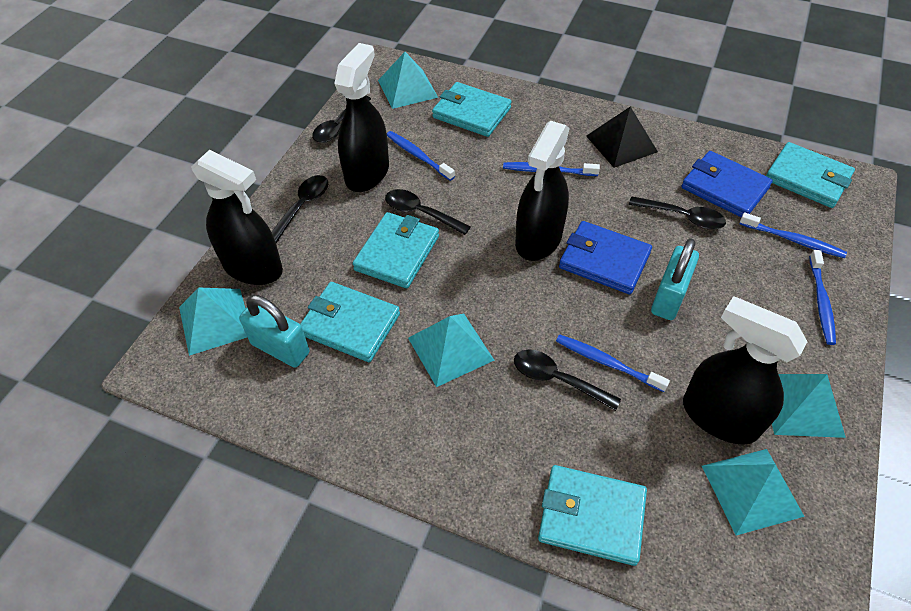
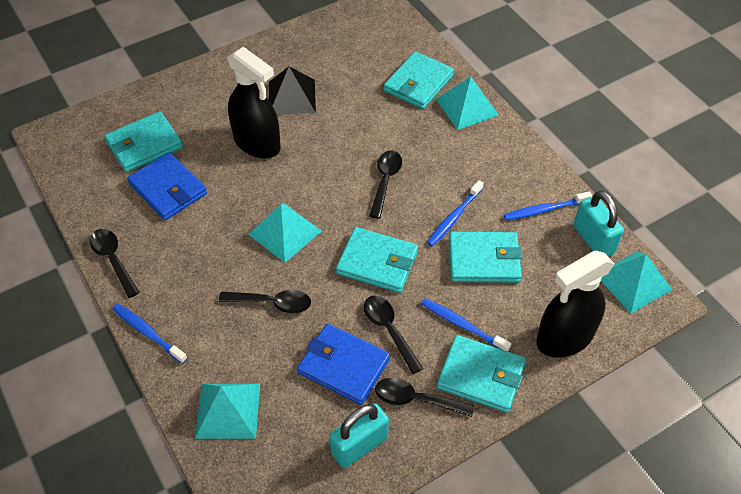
black spray bottle: 4 -> 2
blue toothbrush: 5 -> 4
turquoise pyramid: 5 -> 4

